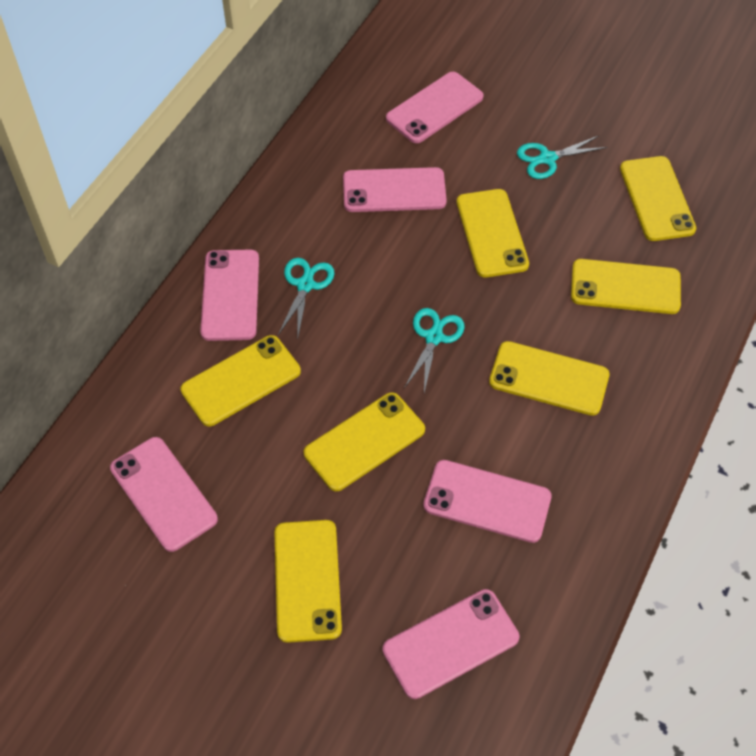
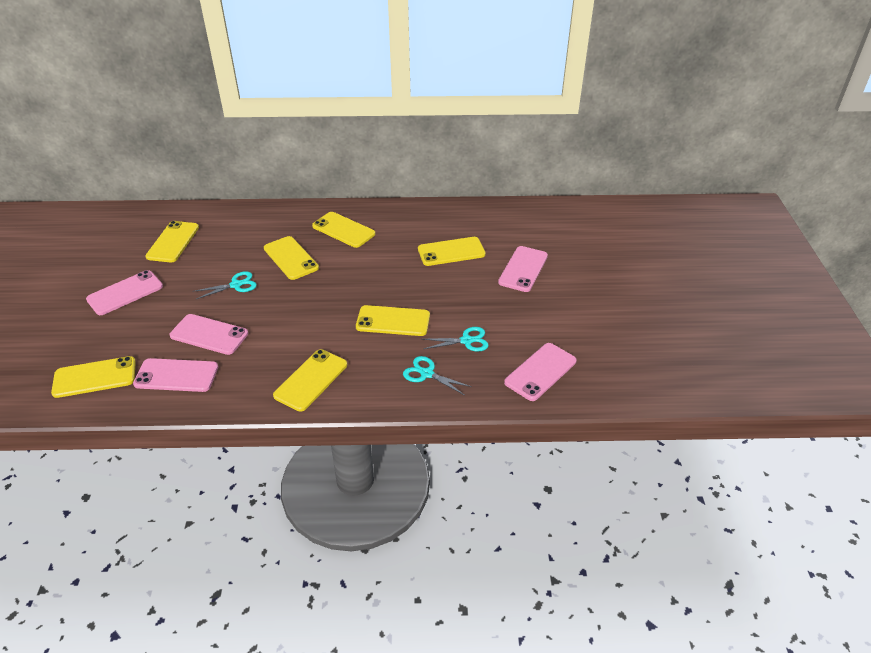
pink phone: 6 -> 5

